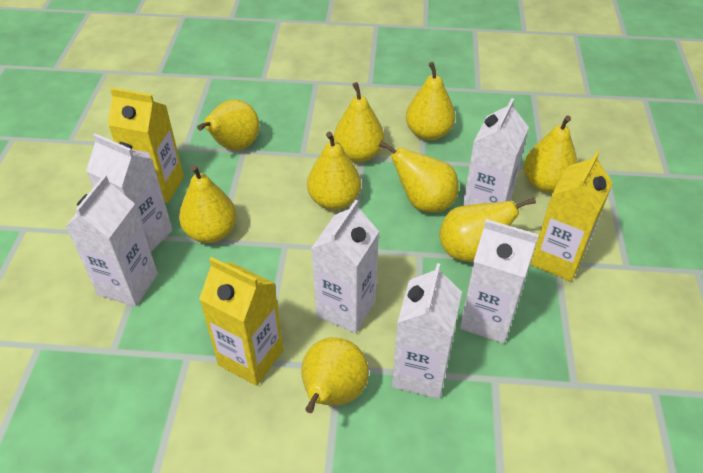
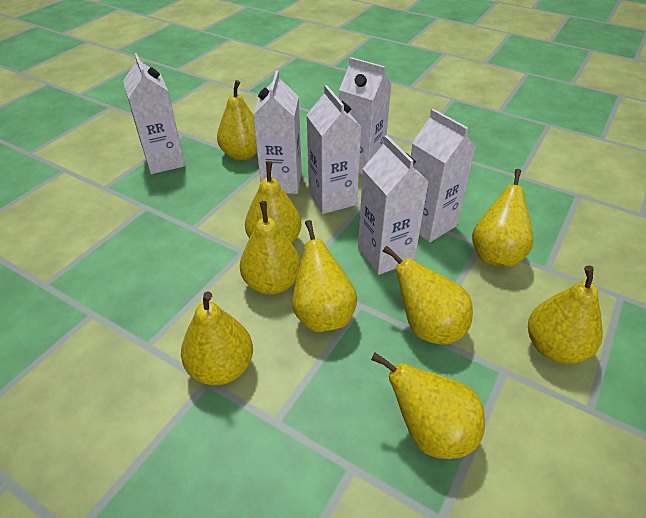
yellow carton: 3 -> 0

